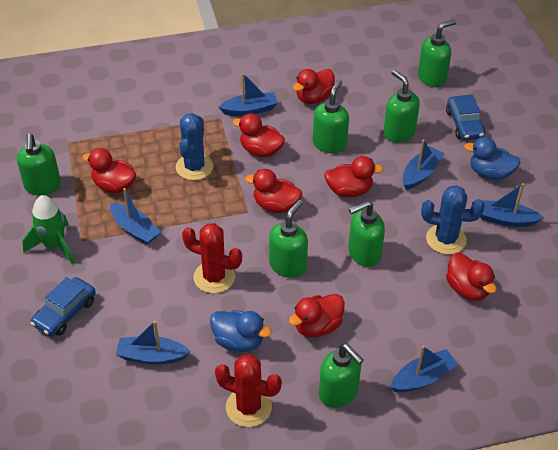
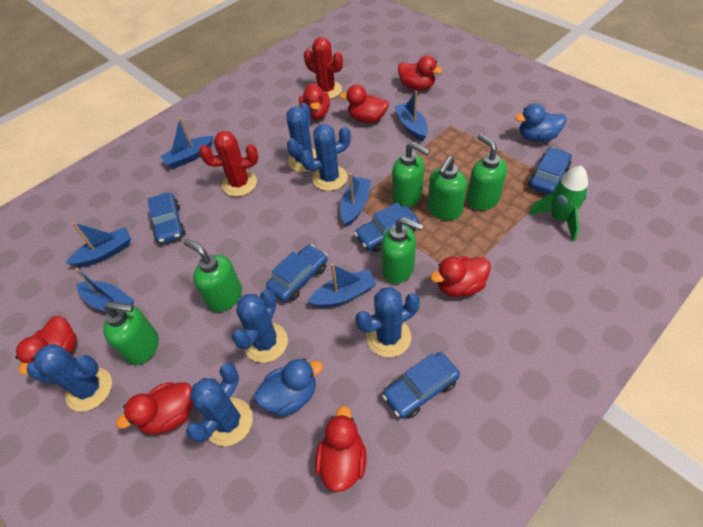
blue cactus: 2 -> 6
blue car: 2 -> 5
green soap dispenser: 7 -> 6

